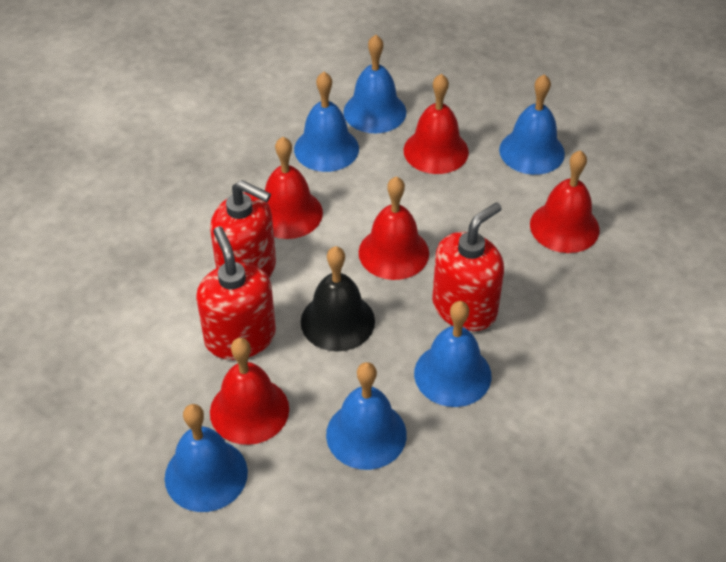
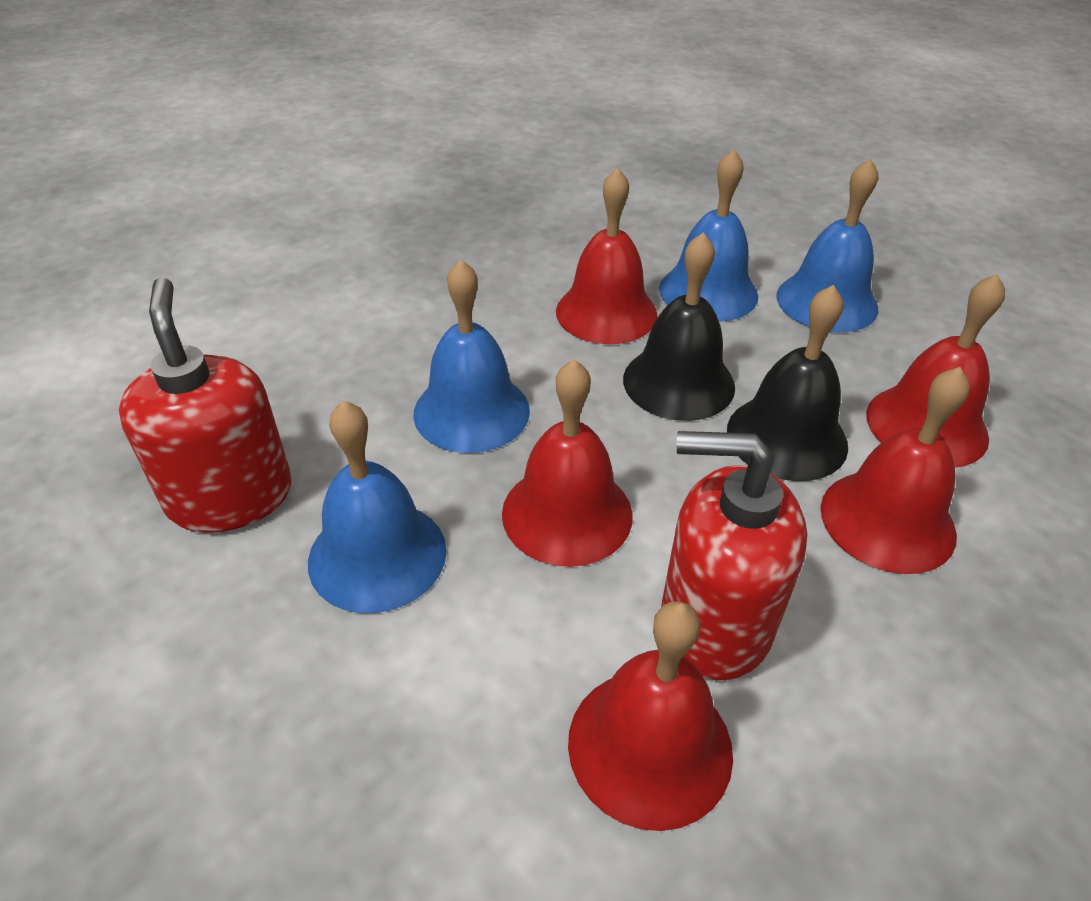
black bell: 1 -> 2
blue bell: 6 -> 4
red soap dispenser: 3 -> 2

